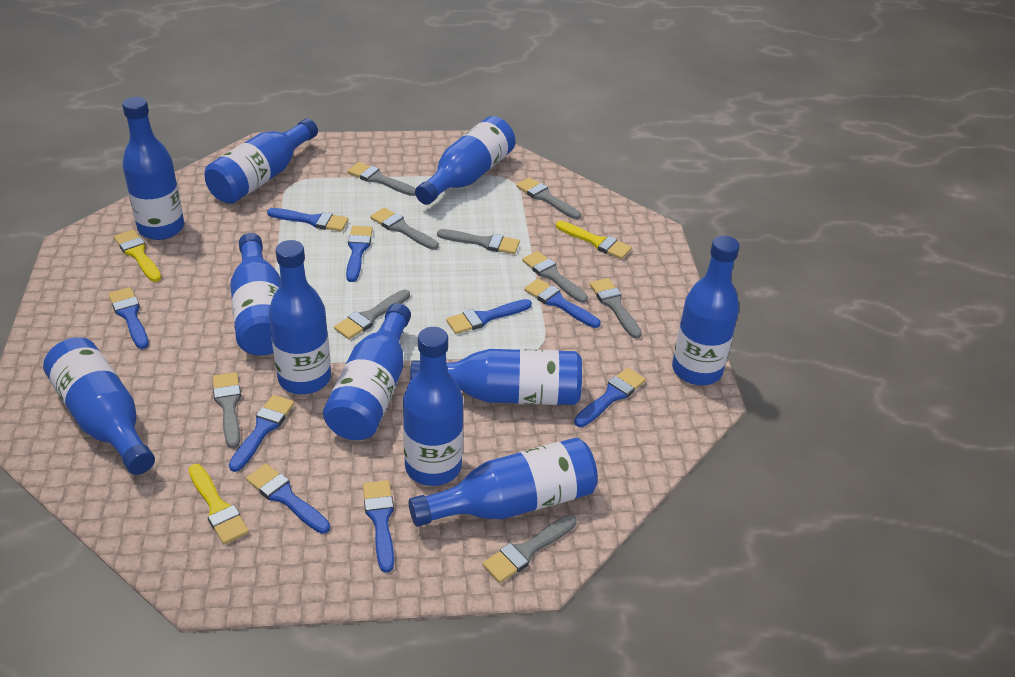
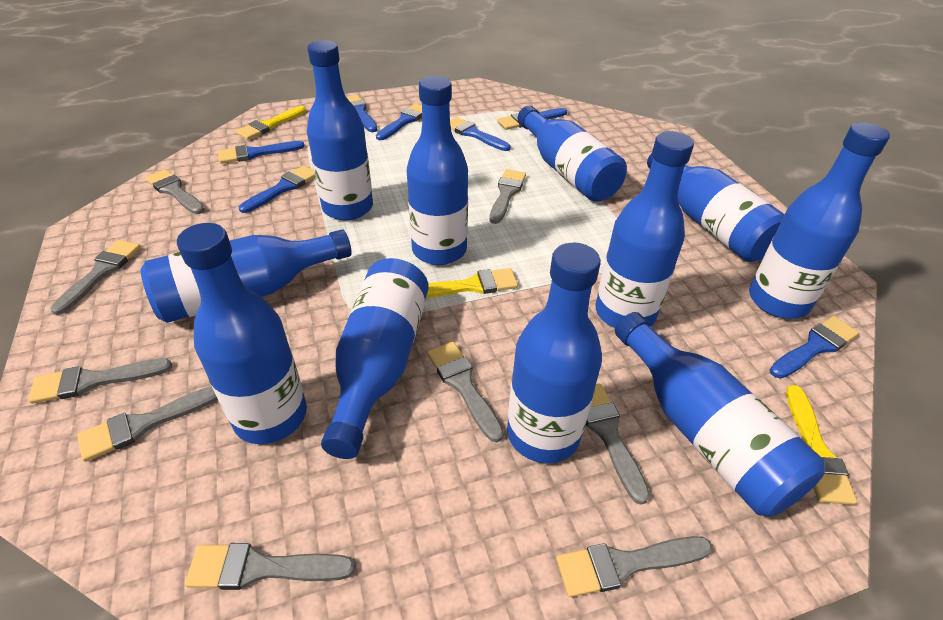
blue brush: 9 -> 7

